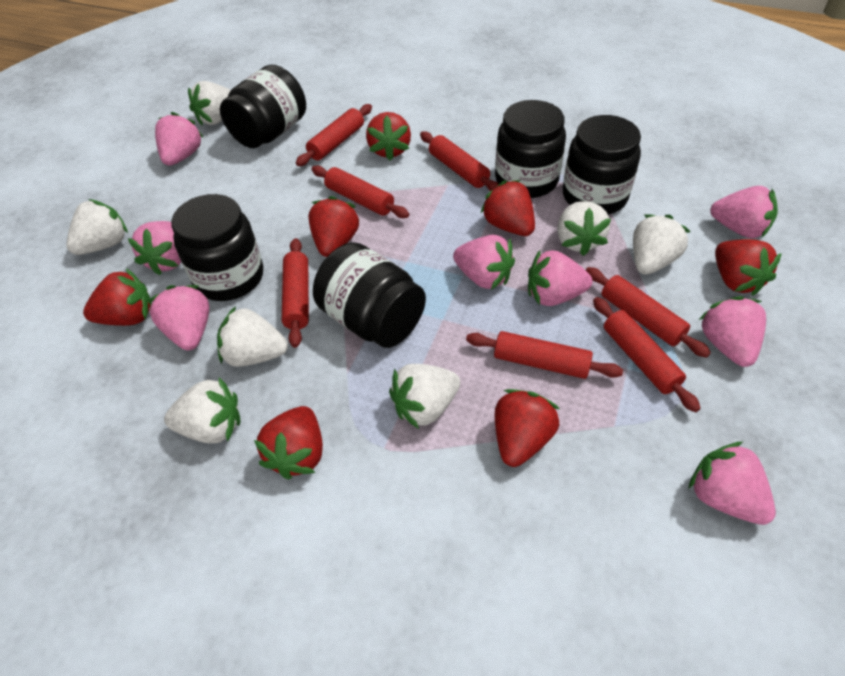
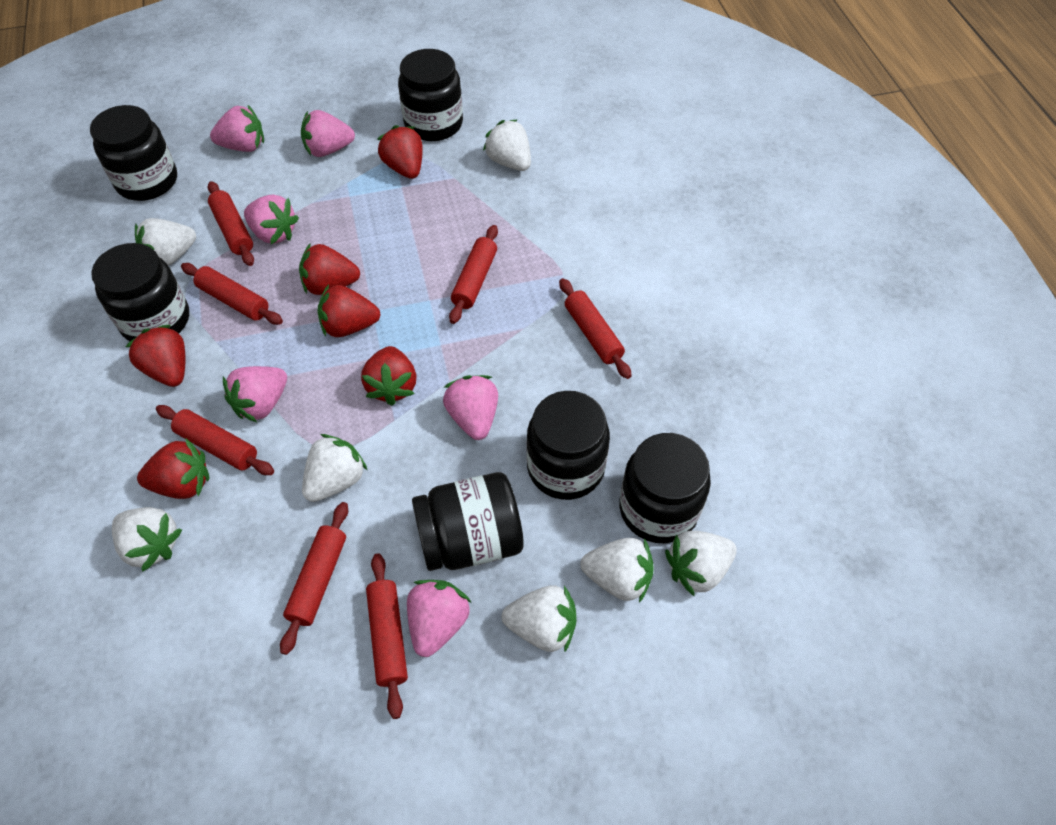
black jar: 5 -> 6
pink strawberry: 8 -> 6
red strawberry: 7 -> 6

